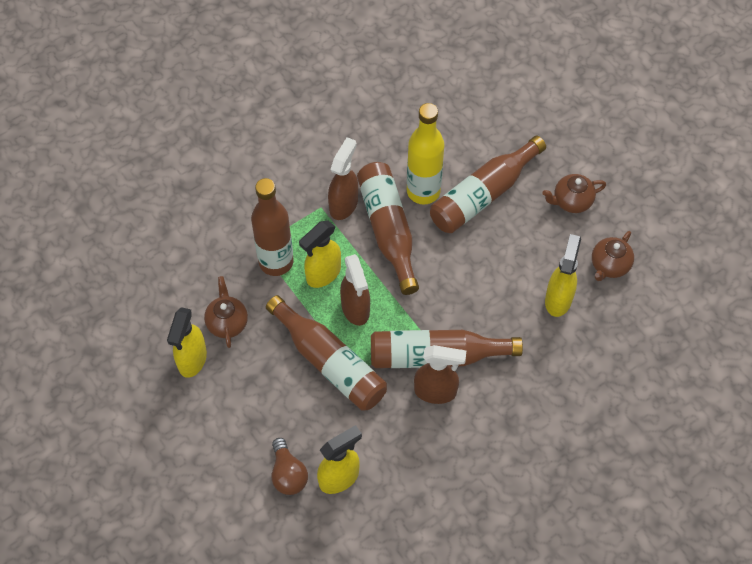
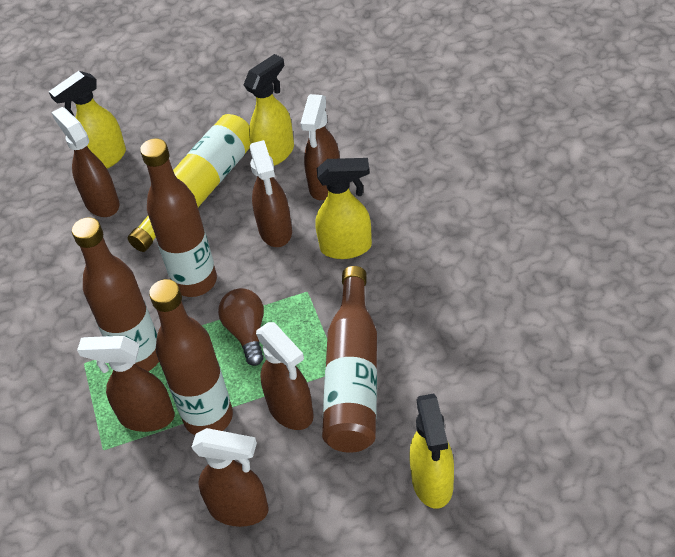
brown bottle: 5 -> 4
brown spray bottle: 3 -> 6
brown teapot: 3 -> 0

